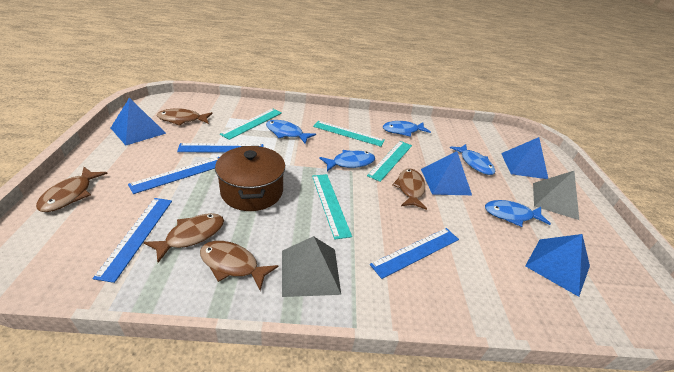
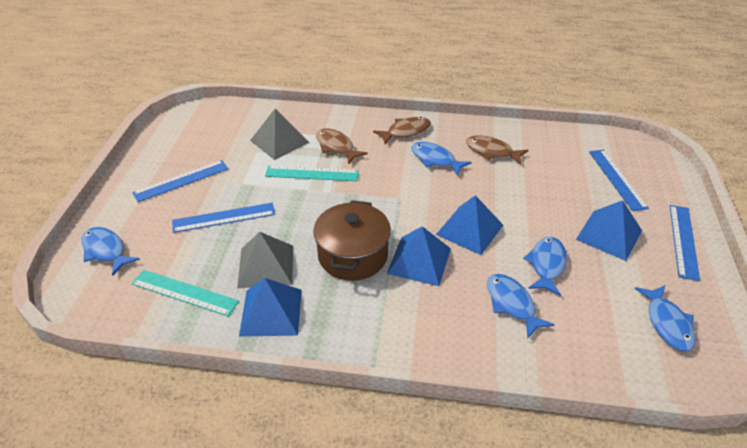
brown fish: 5 -> 3
turquoise ruler: 4 -> 2

